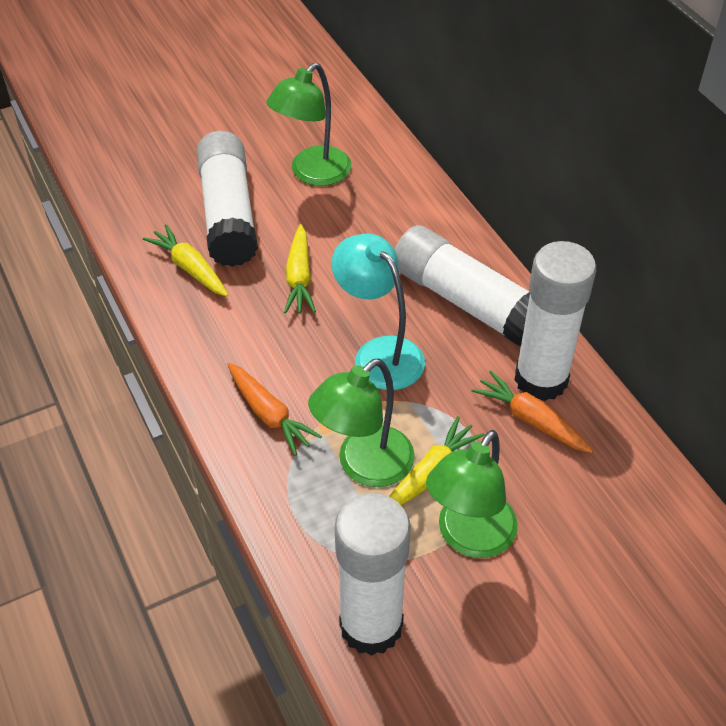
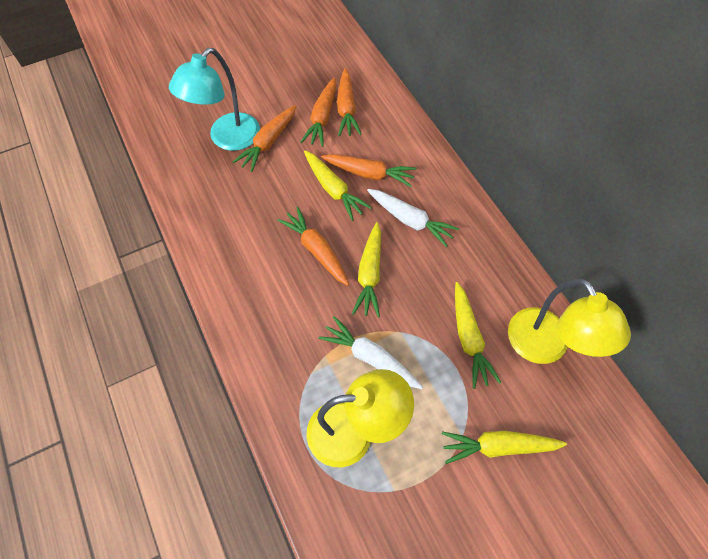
green lamp: 3 -> 0
orange carrot: 2 -> 5
white carrot: 0 -> 2
white glue stick: 4 -> 0
yellow carrot: 3 -> 4
yellow lamp: 0 -> 2

